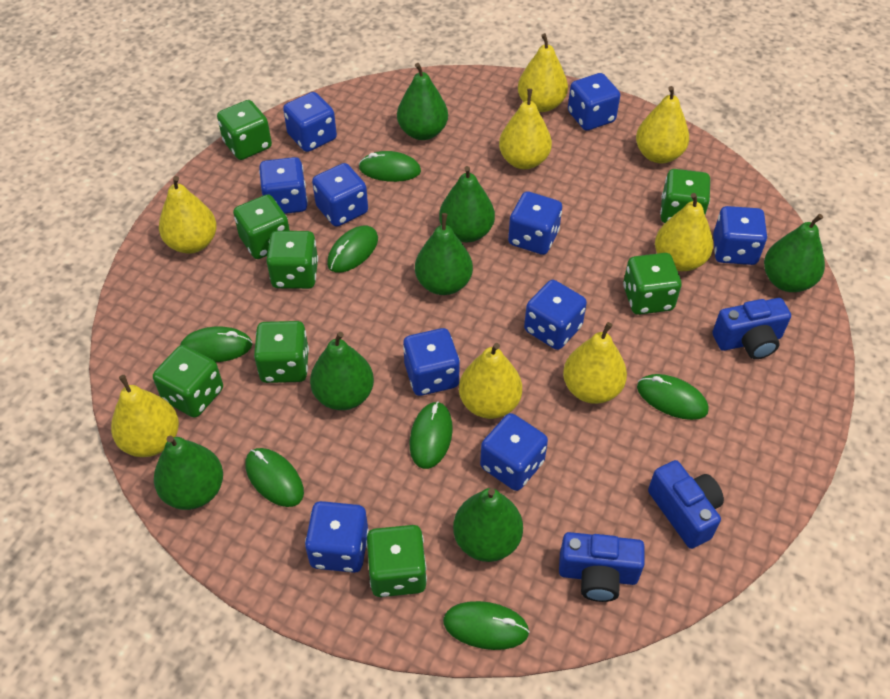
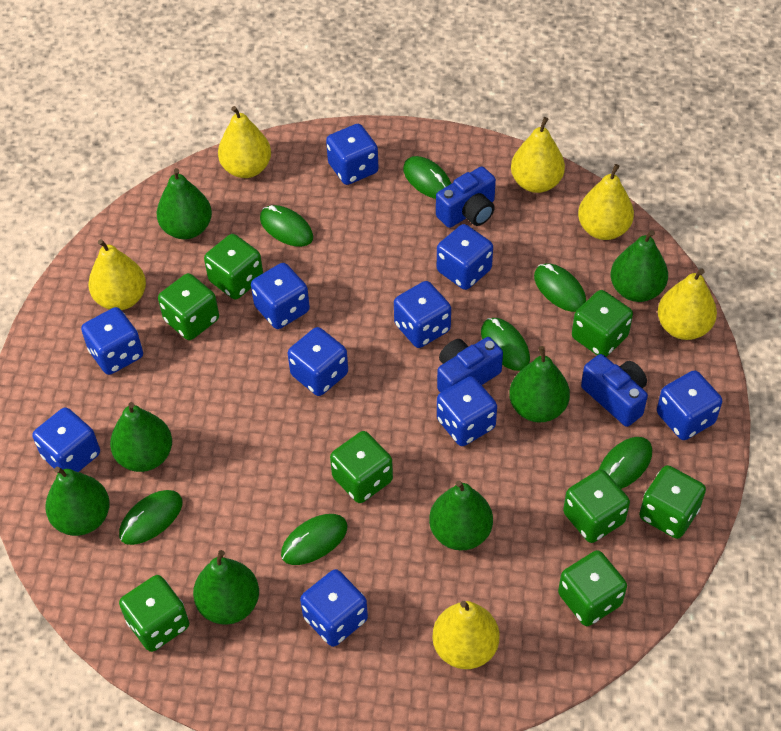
yellow pear: 8 -> 6

